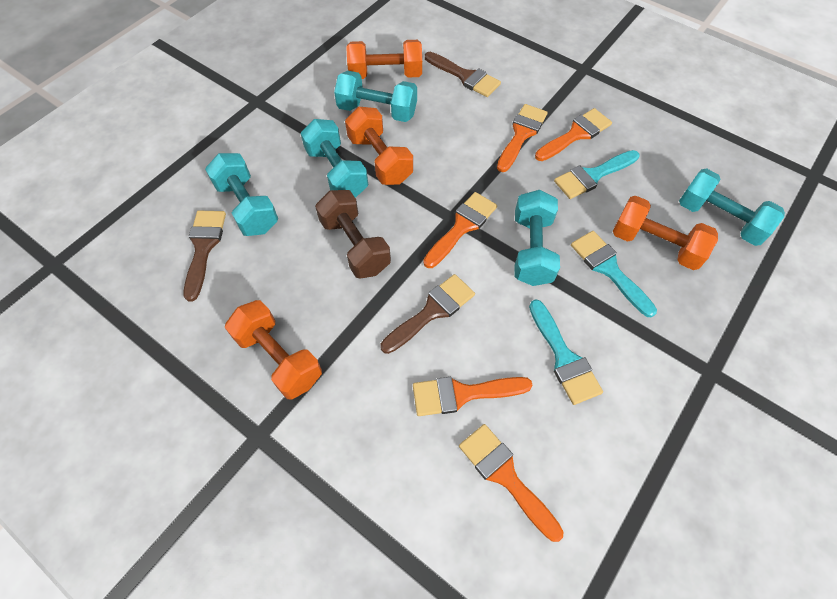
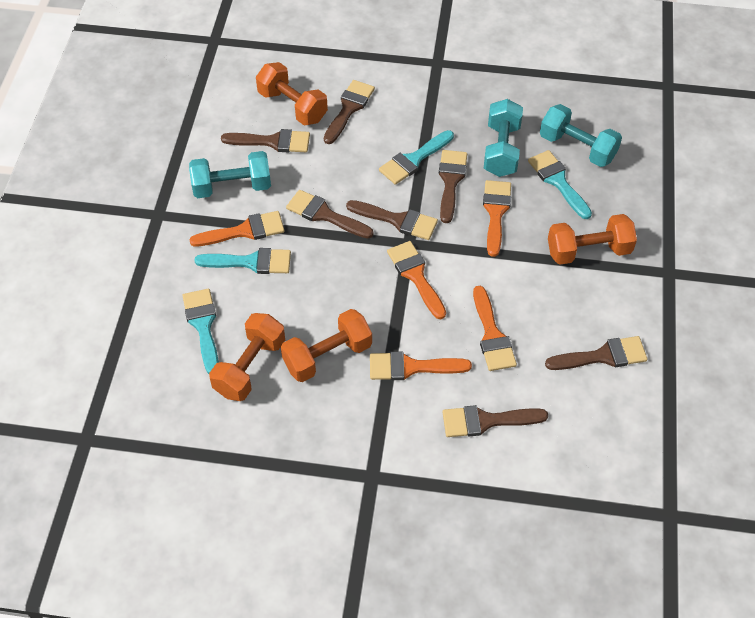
brown brush: 3 -> 7
brown dumbbell: 1 -> 0
turquoise brush: 3 -> 4
turquoise dumbbell: 5 -> 3

